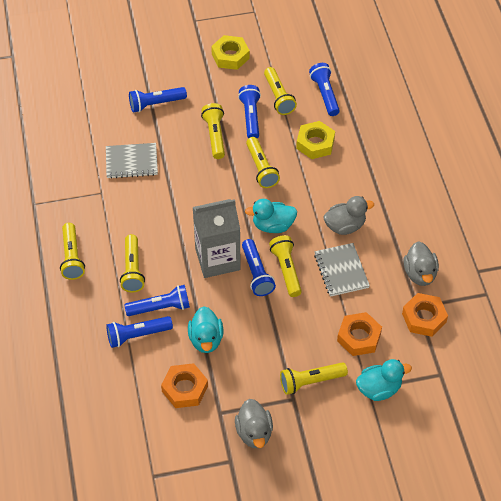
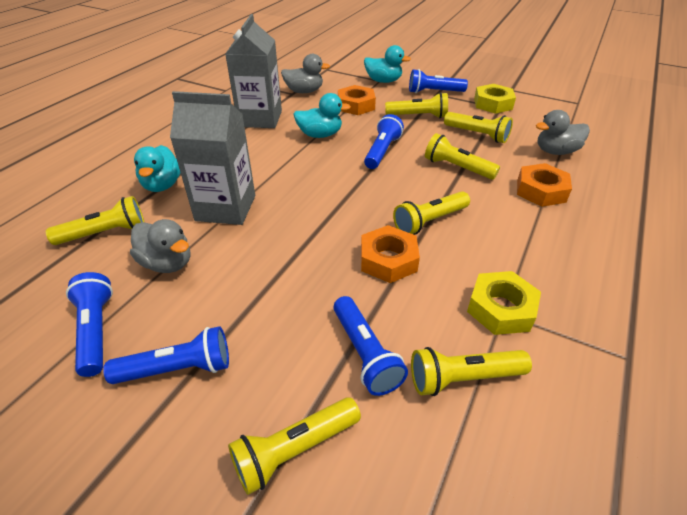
blue flashlight: 6 -> 5
grey carton: 1 -> 2
grey notebook: 2 -> 0

